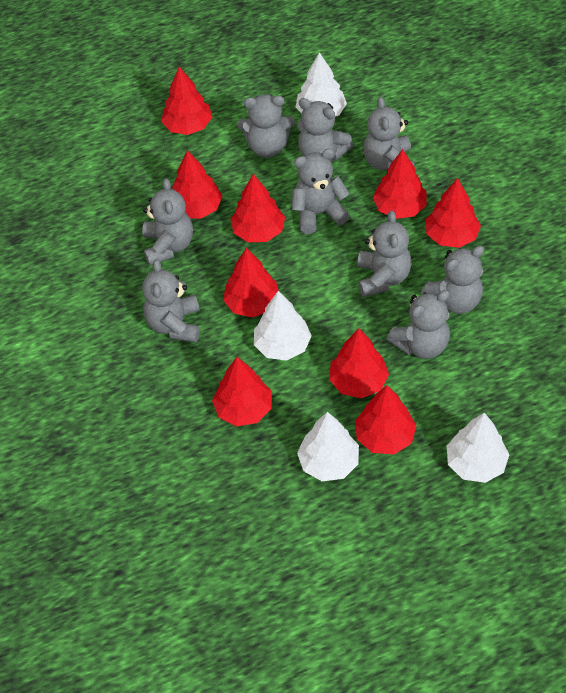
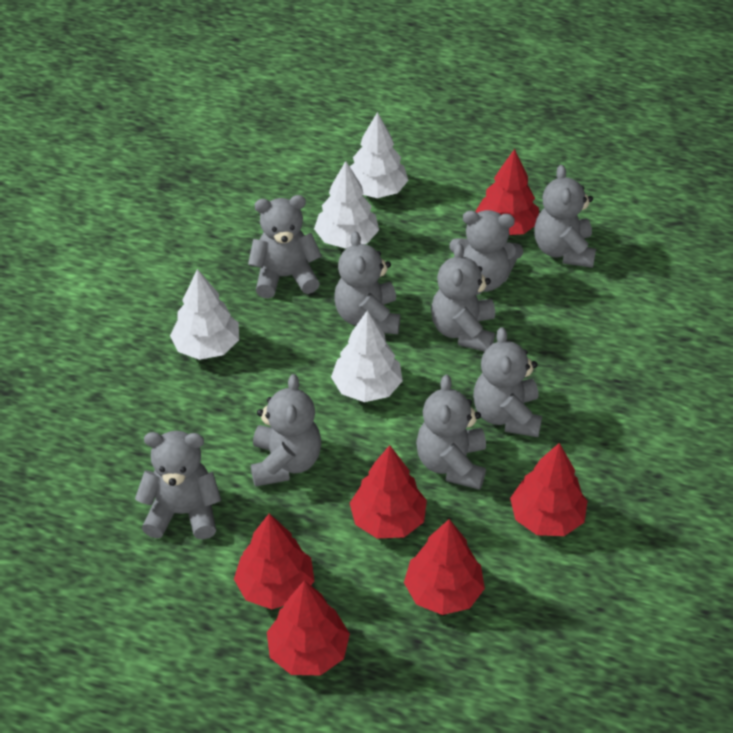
red tree: 9 -> 6

